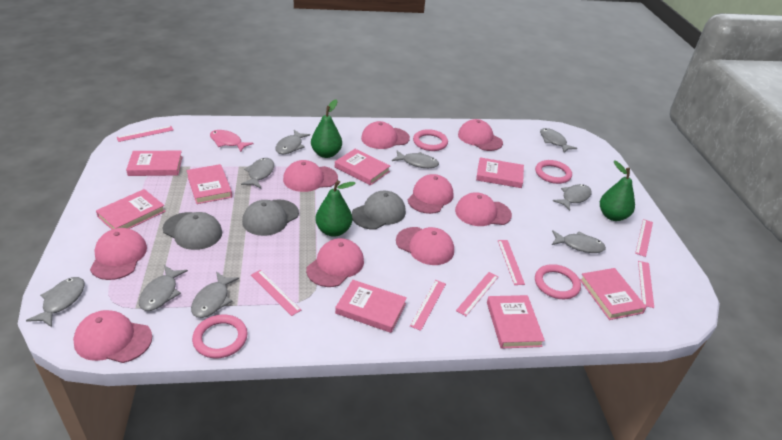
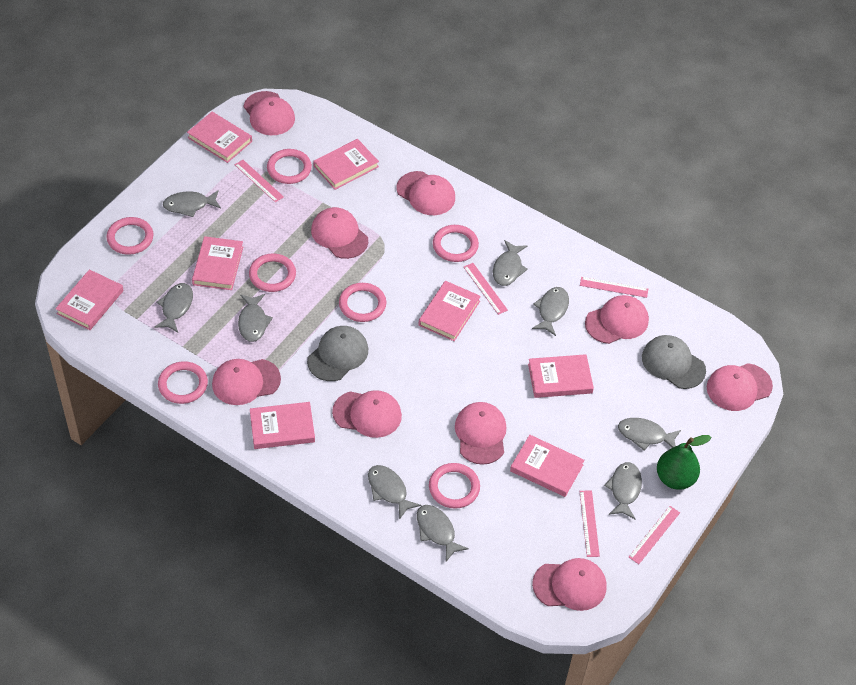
green pear: 3 -> 1
grey cap: 3 -> 2
pink fish: 1 -> 0
pink ring: 4 -> 7
pink ruler: 7 -> 5

